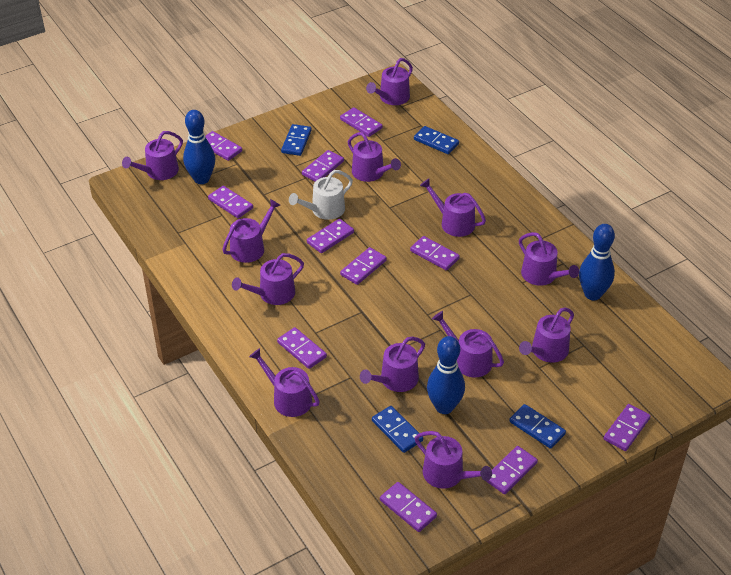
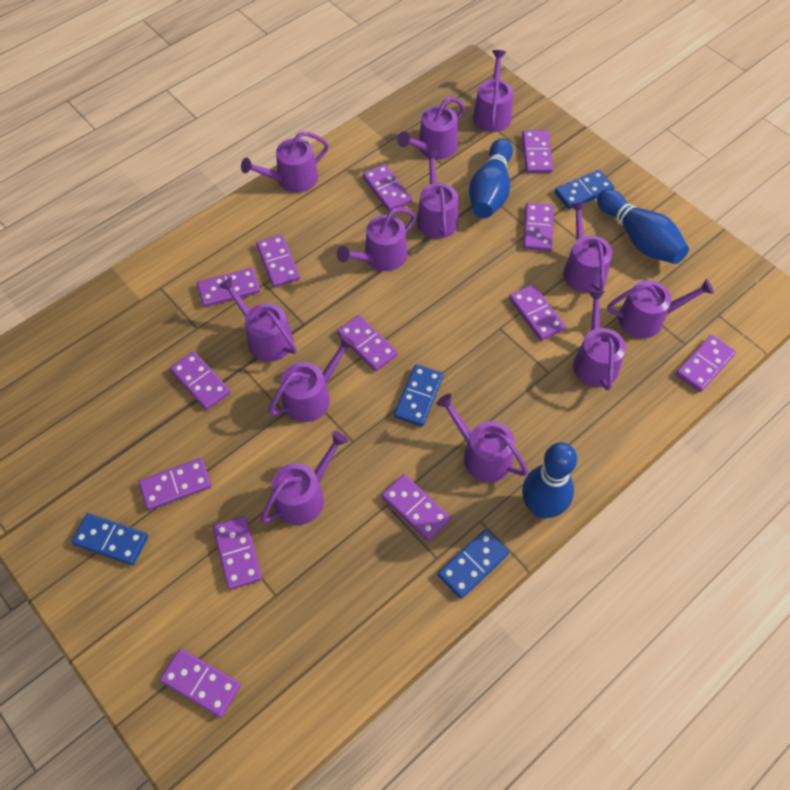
purple domino: 11 -> 13
white watering can: 1 -> 0

